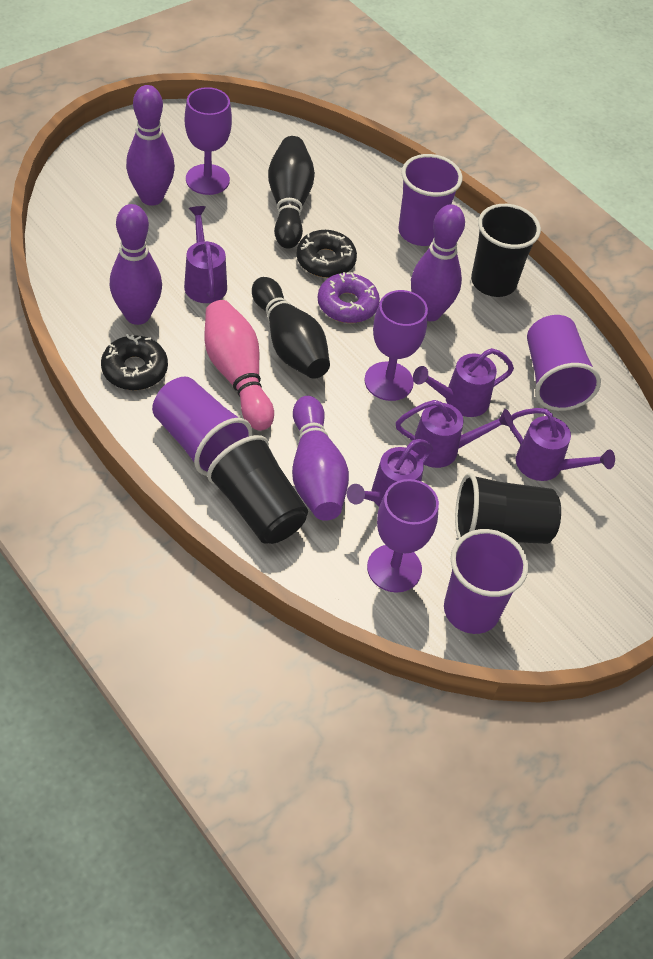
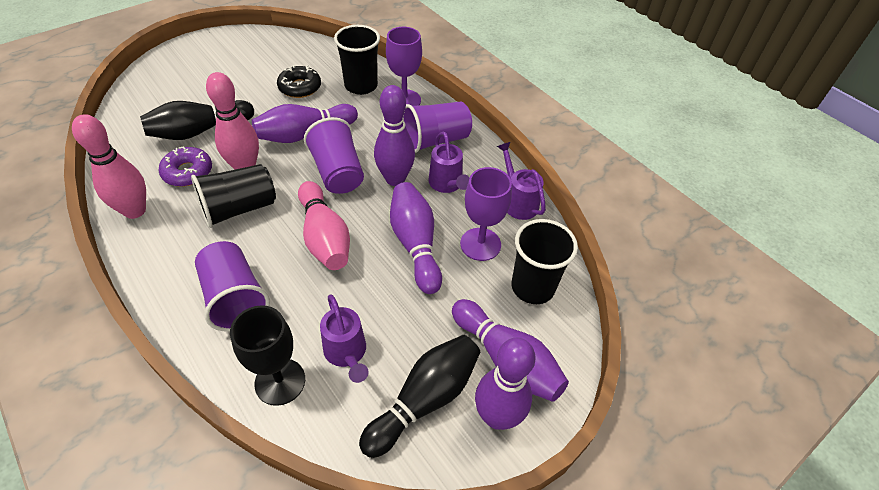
black donut: 2 -> 1
black goblet: 0 -> 1
pink bowling pin: 1 -> 3
purple bowling pin: 4 -> 5
purple cup: 4 -> 3
purple goblet: 3 -> 2
purple watering can: 5 -> 3

